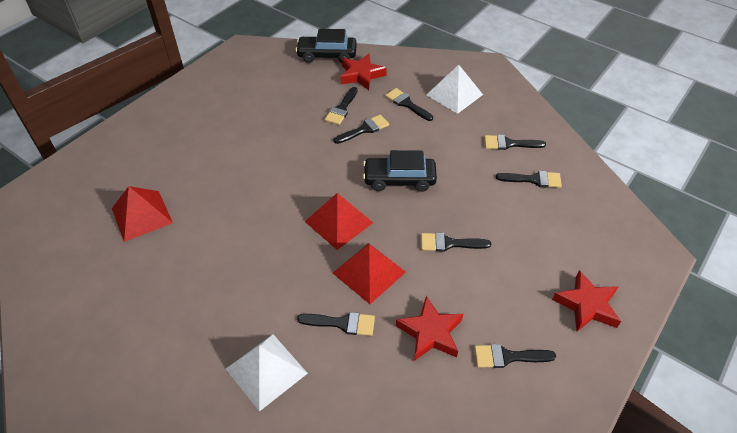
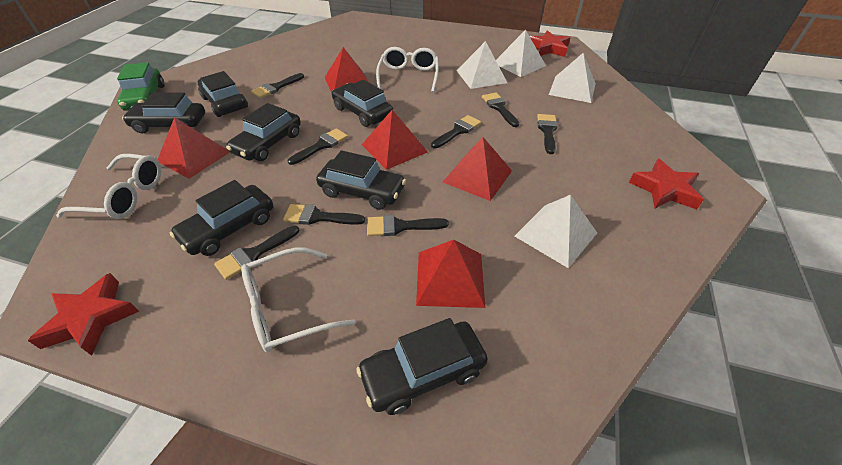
black car: 2 -> 7
green car: 0 -> 1
red pyramid: 3 -> 5
white glasses: 0 -> 3
white pyramid: 2 -> 4

